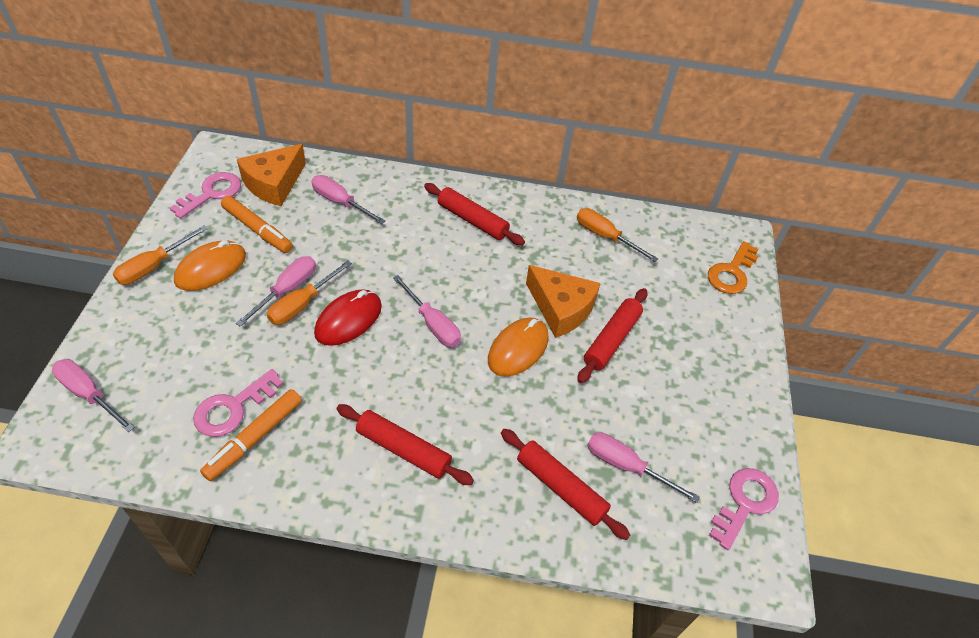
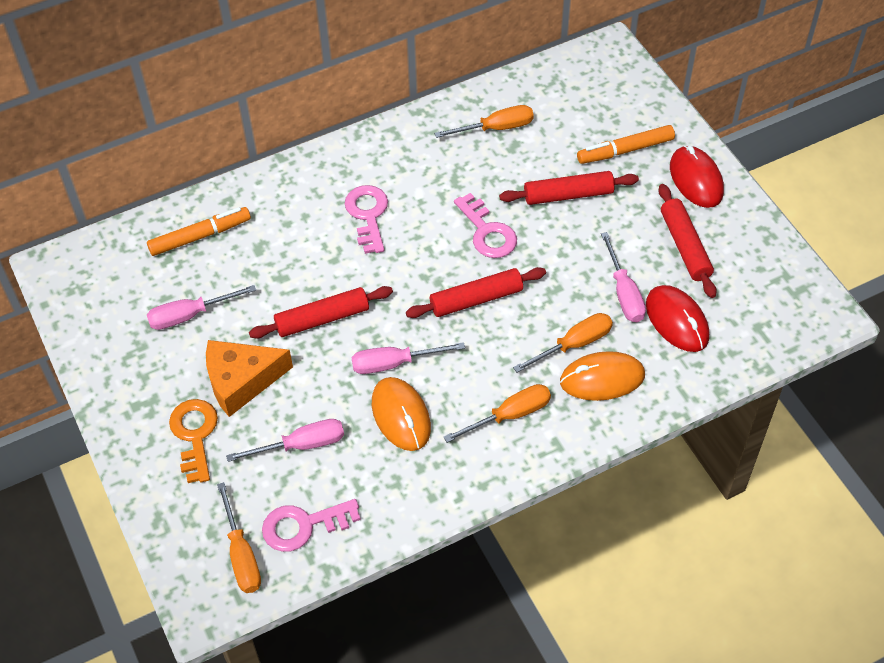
orange cheese: 2 -> 1
orange screwdriver: 3 -> 4
pink screwdriver: 5 -> 4
red mouse: 1 -> 2

